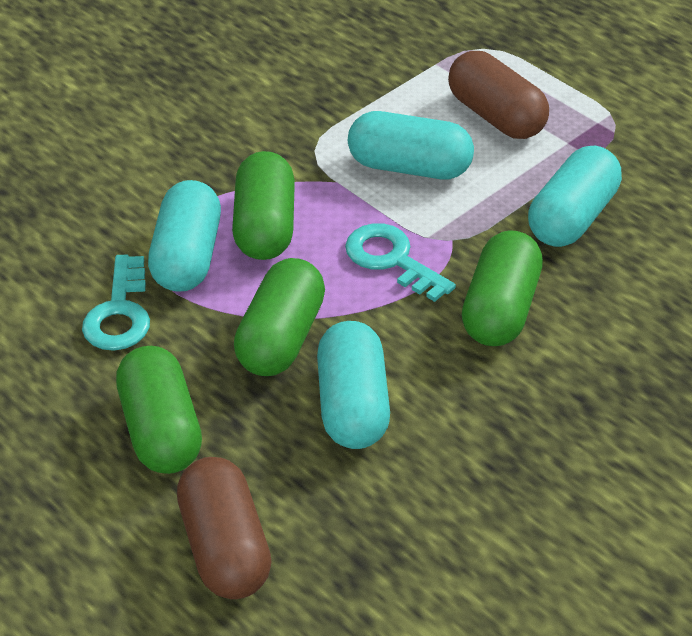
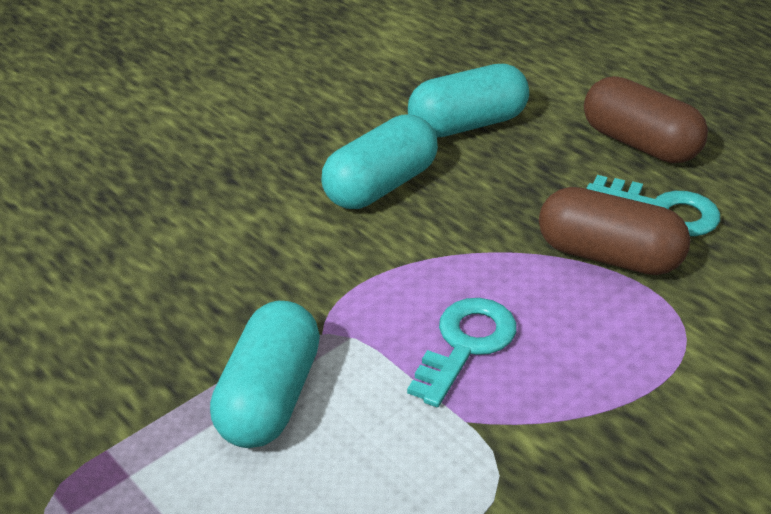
green capsule: 4 -> 0
turquoise capsule: 4 -> 3

